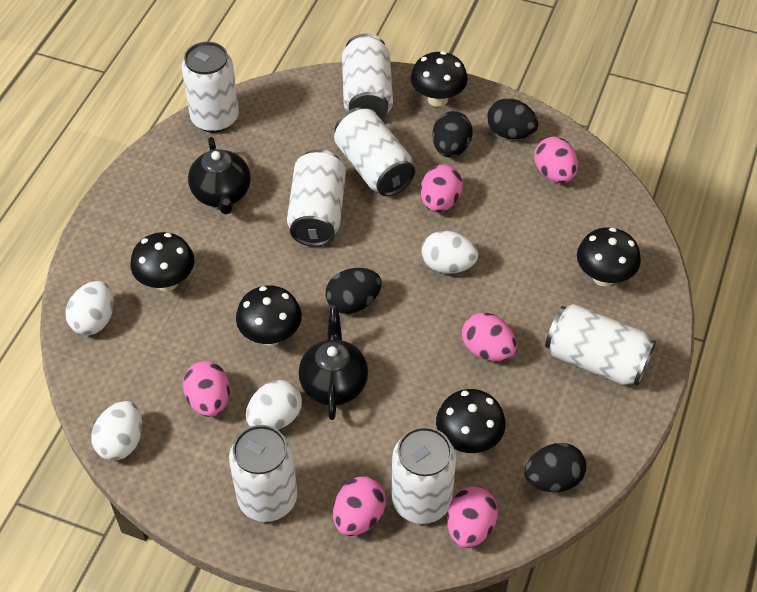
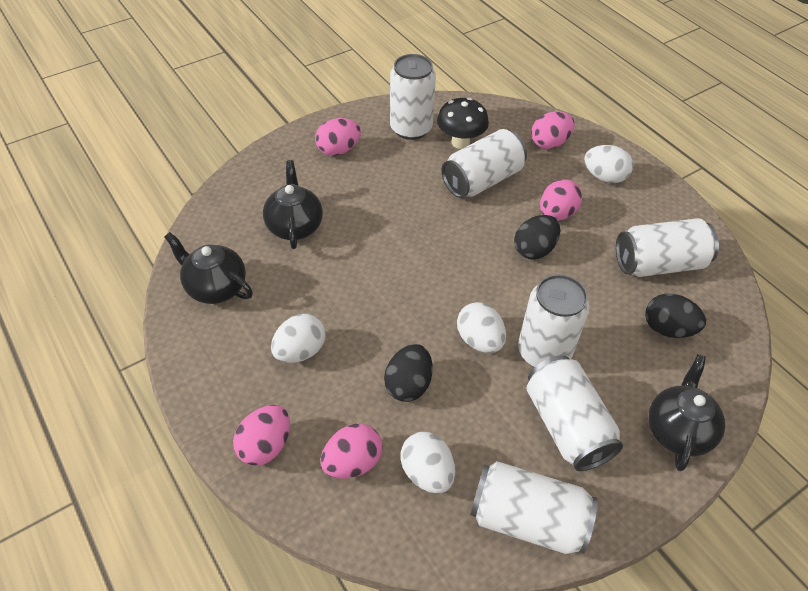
black egg: 4 -> 3
black mushroom: 5 -> 1
black teapot: 2 -> 3
pink egg: 6 -> 5
white can: 7 -> 6

